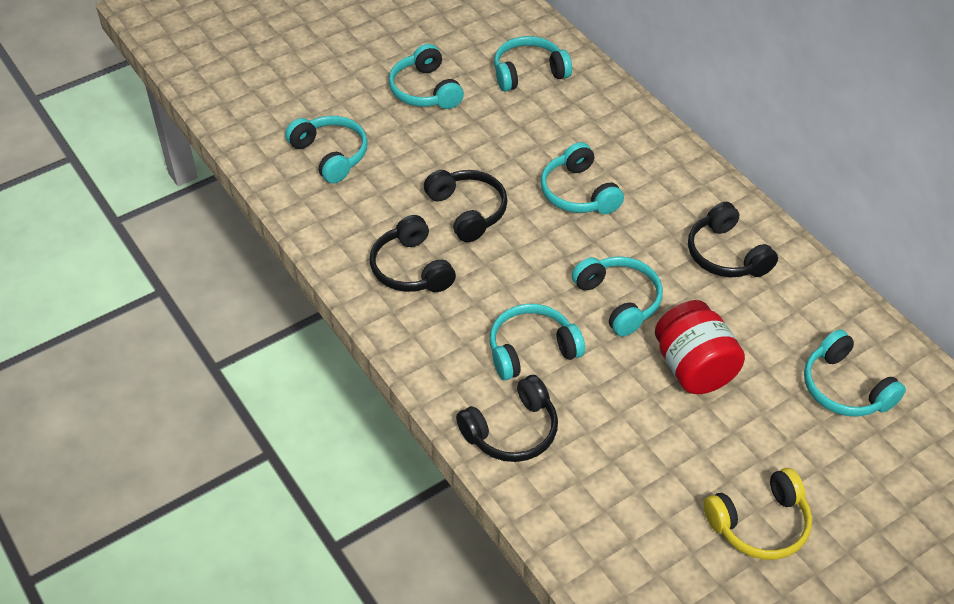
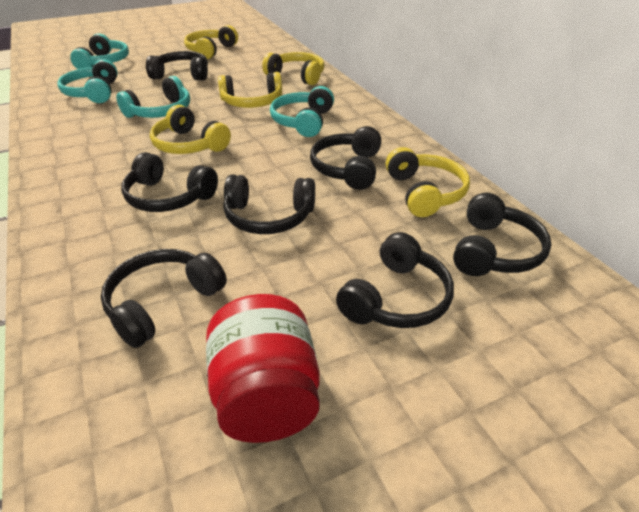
black headphones: 4 -> 7
turquoise headphones: 7 -> 4
yellow headphones: 1 -> 5

